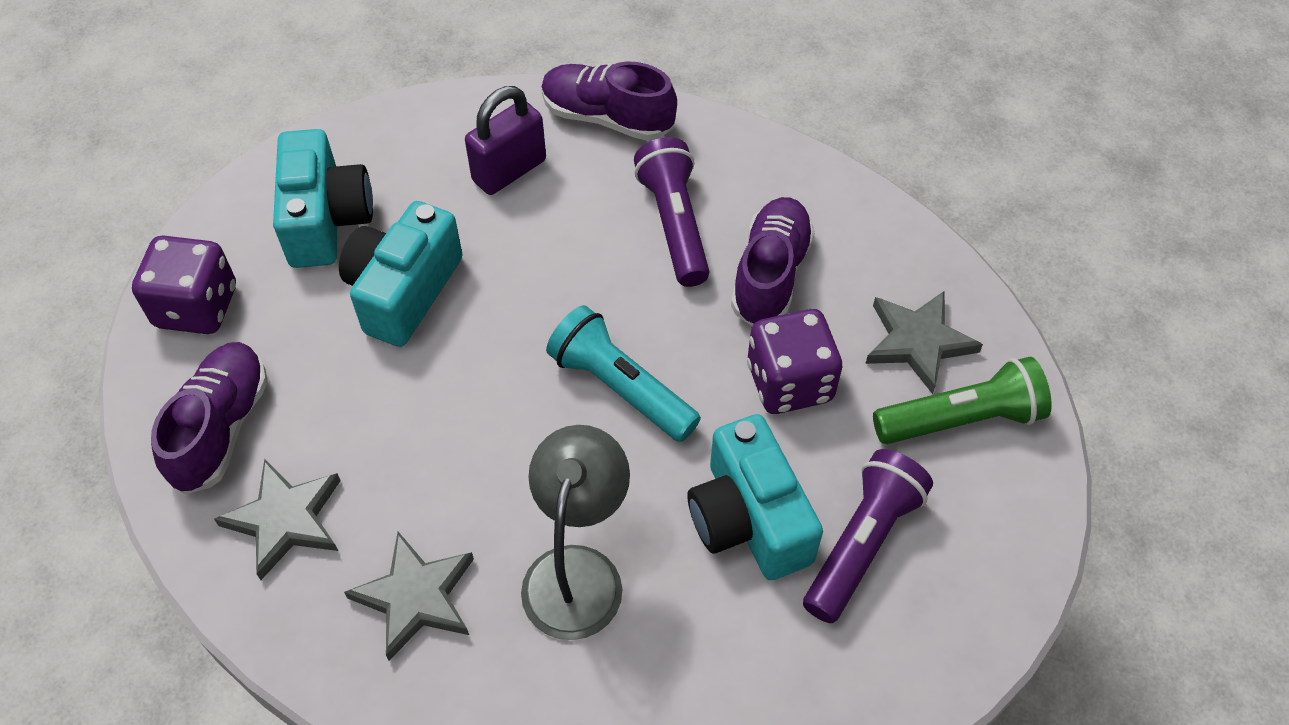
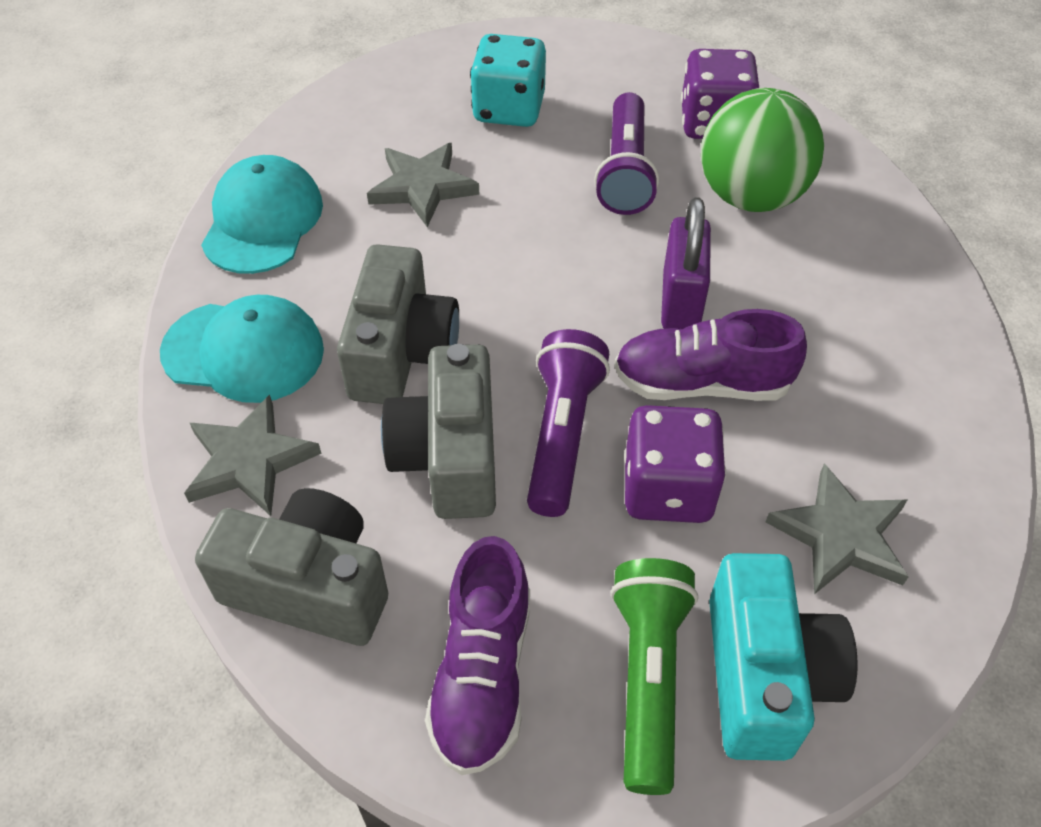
green ball: 0 -> 1
grey camera: 0 -> 3
grey lamp: 1 -> 0
purple shoe: 3 -> 2
turquoise camera: 3 -> 1
turquoise cap: 0 -> 2
turquoise dice: 0 -> 1
turquoise flashlight: 1 -> 0

